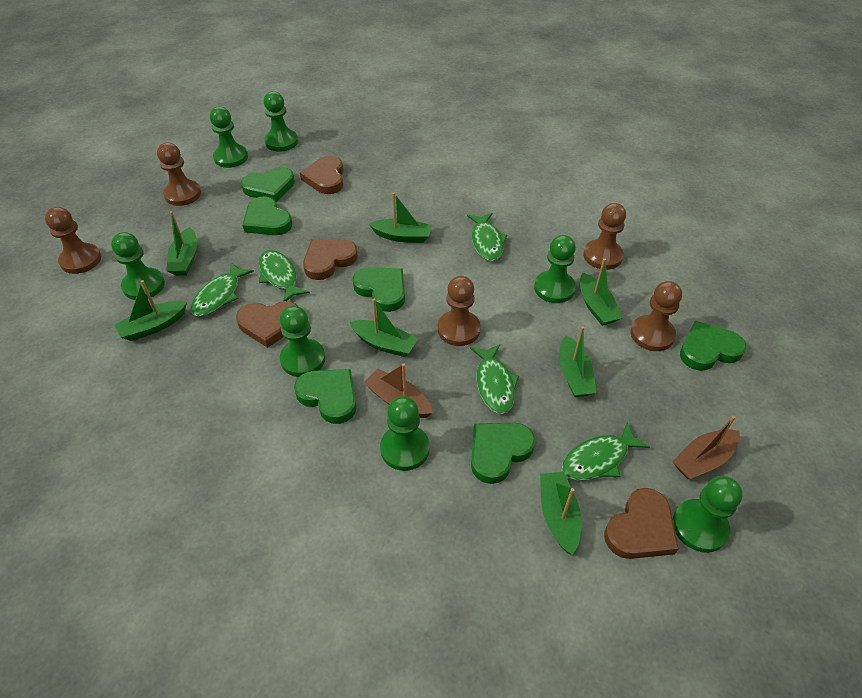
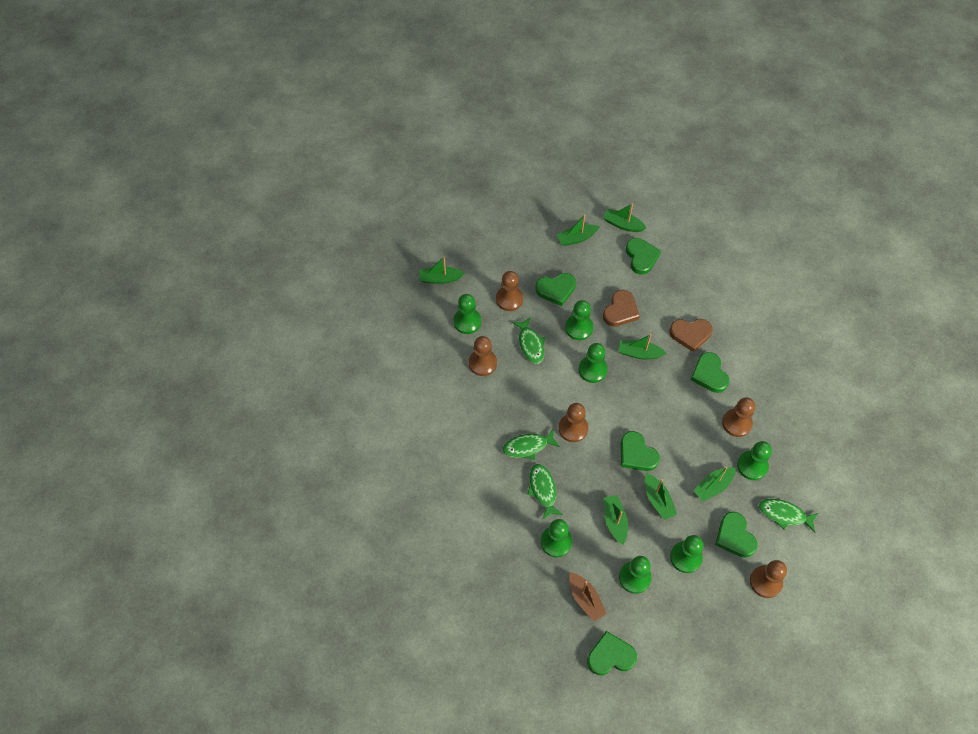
brown boat: 2 -> 1
brown heart: 4 -> 2
green fish: 5 -> 4

